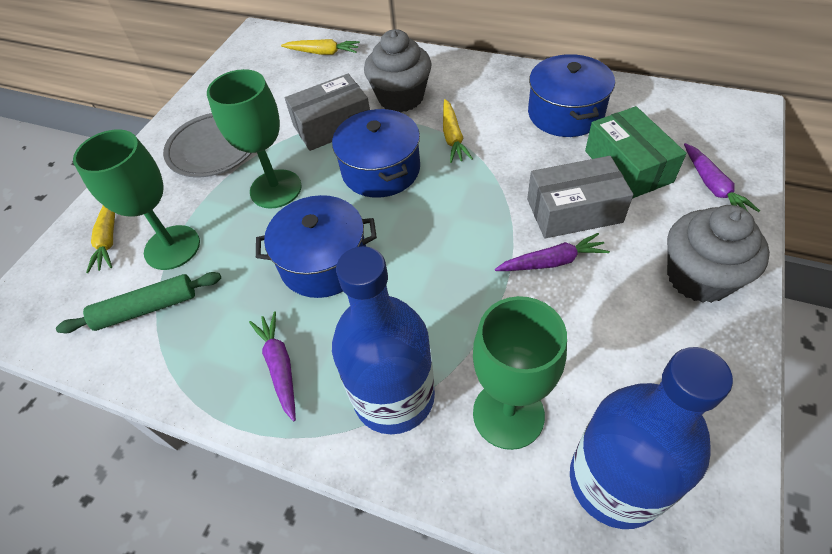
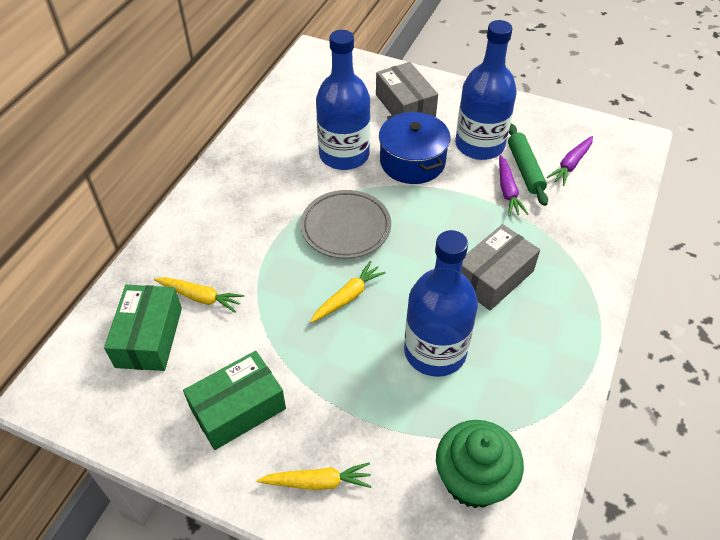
blue bottle: 2 -> 3
blue pot: 3 -> 1
green box: 1 -> 2
green cupcake: 0 -> 1
green goblet: 3 -> 0
grey cupcake: 2 -> 0
purple carrot: 3 -> 2

